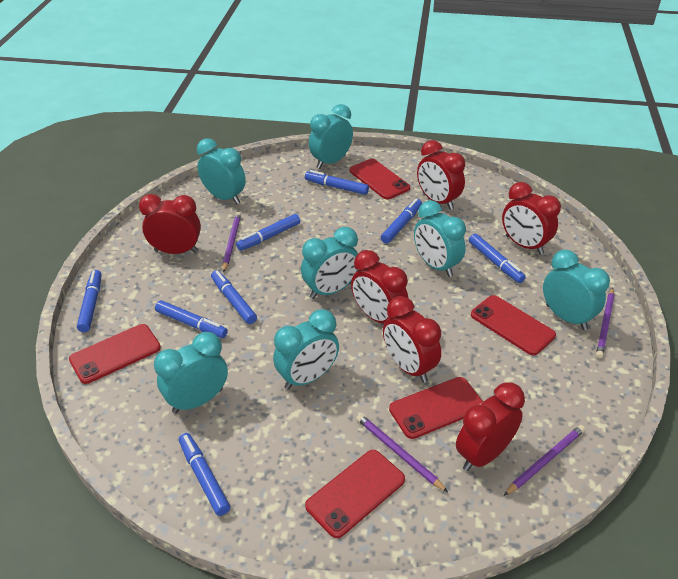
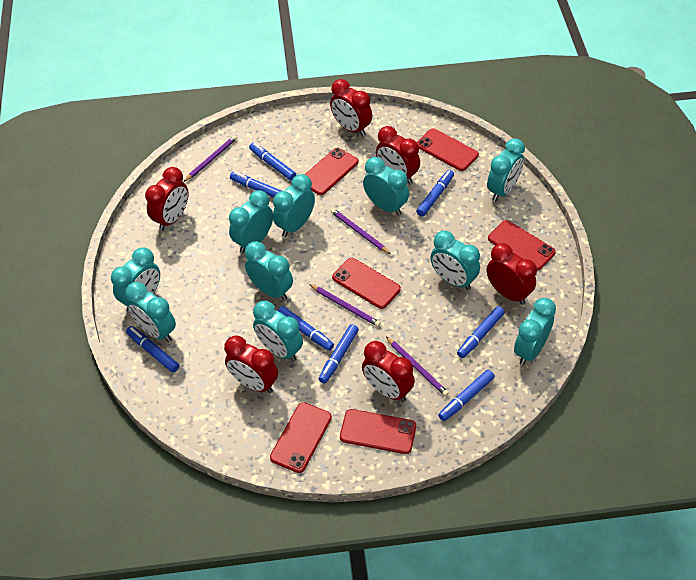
red phone: 5 -> 6
turquoise clock: 7 -> 10

